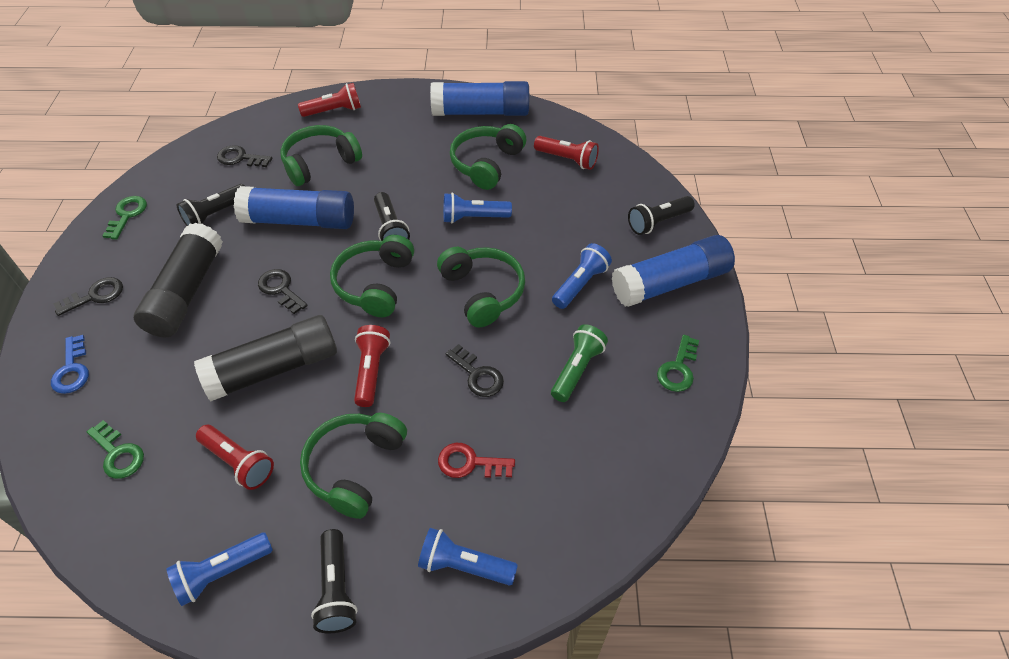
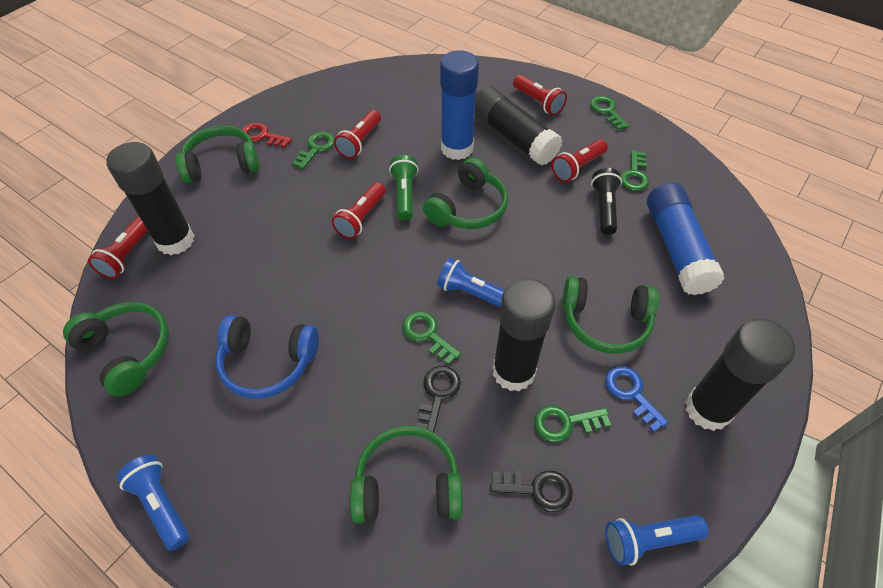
black flashlight: 4 -> 1
black glue stick: 2 -> 4
black key: 4 -> 2
blue flashlight: 4 -> 3
blue glue stick: 3 -> 2
blue headphones: 0 -> 1
green key: 3 -> 5
red flashlight: 4 -> 5

